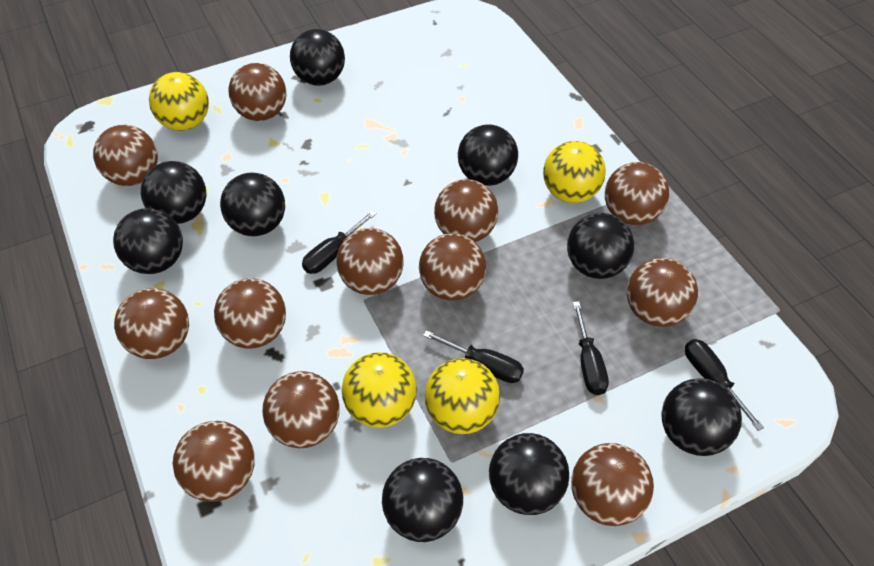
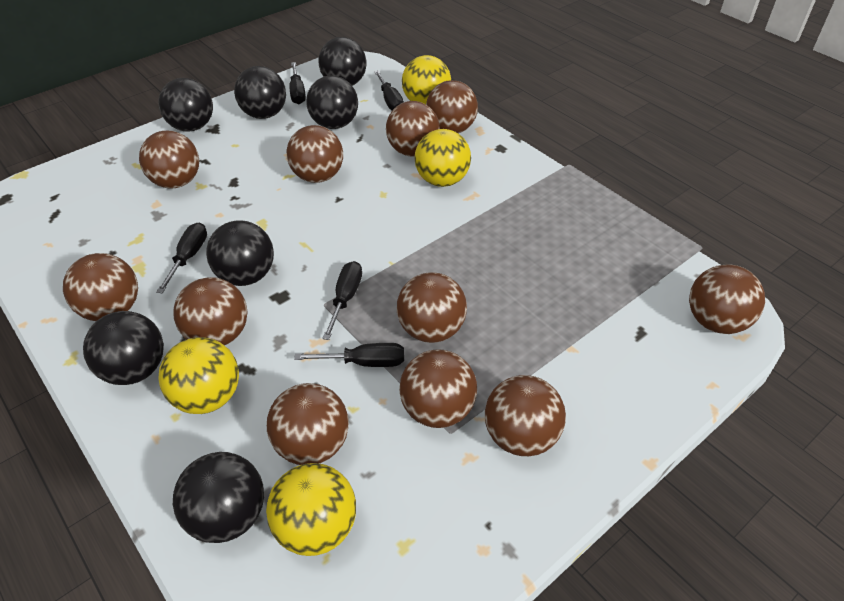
black ball: 9 -> 7
black screwdriver: 4 -> 5
brown ball: 12 -> 11

